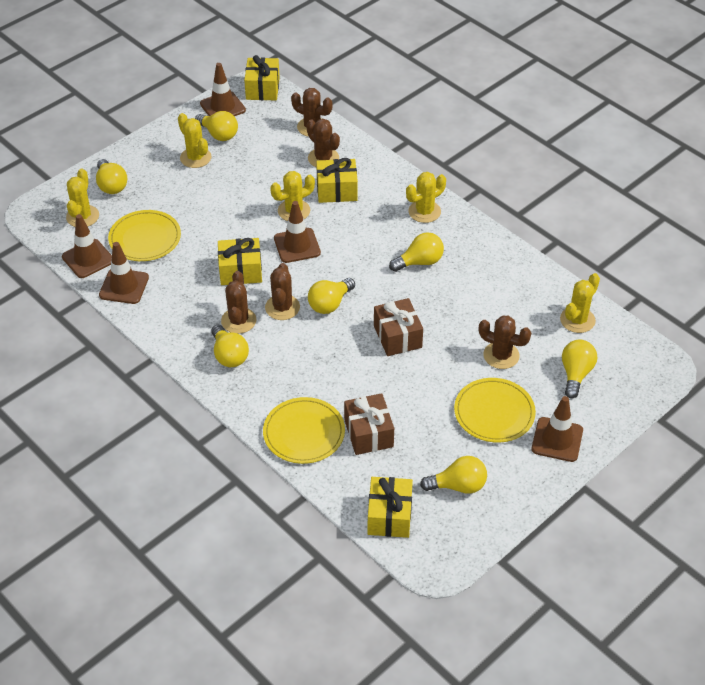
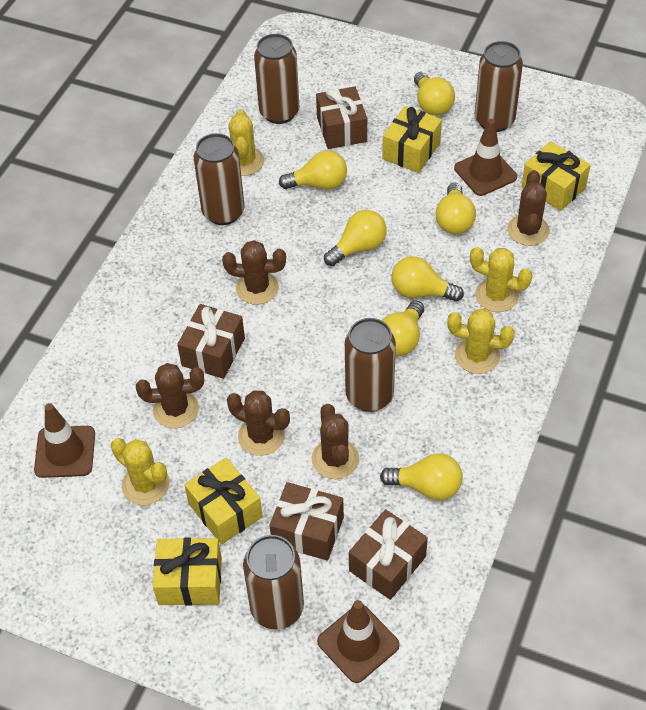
brown can: 0 -> 5
brown gift: 2 -> 4
brown traffic cone: 5 -> 3
yellow cactus: 5 -> 4
yellow plate: 3 -> 0

